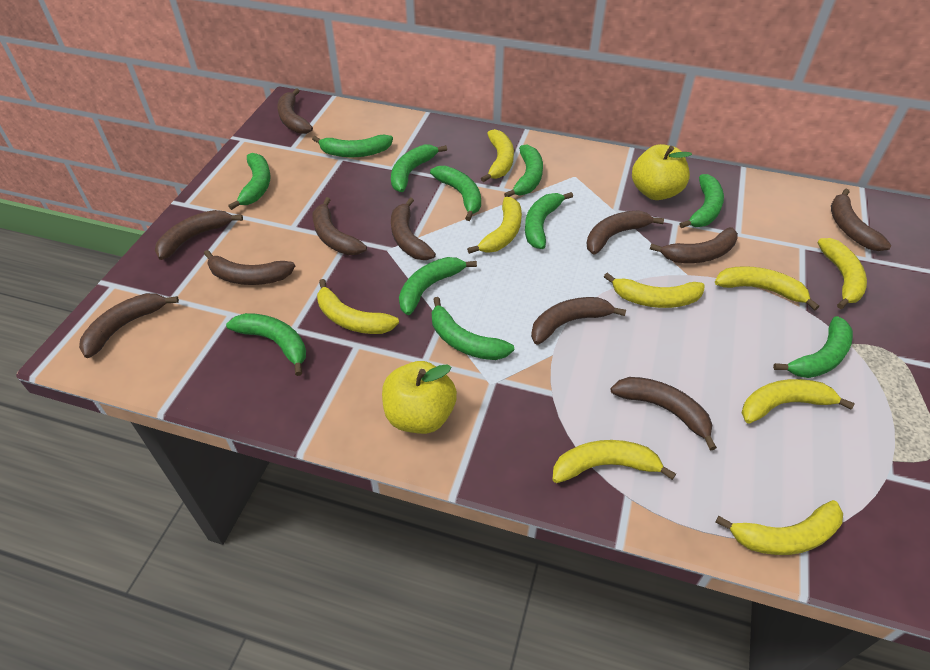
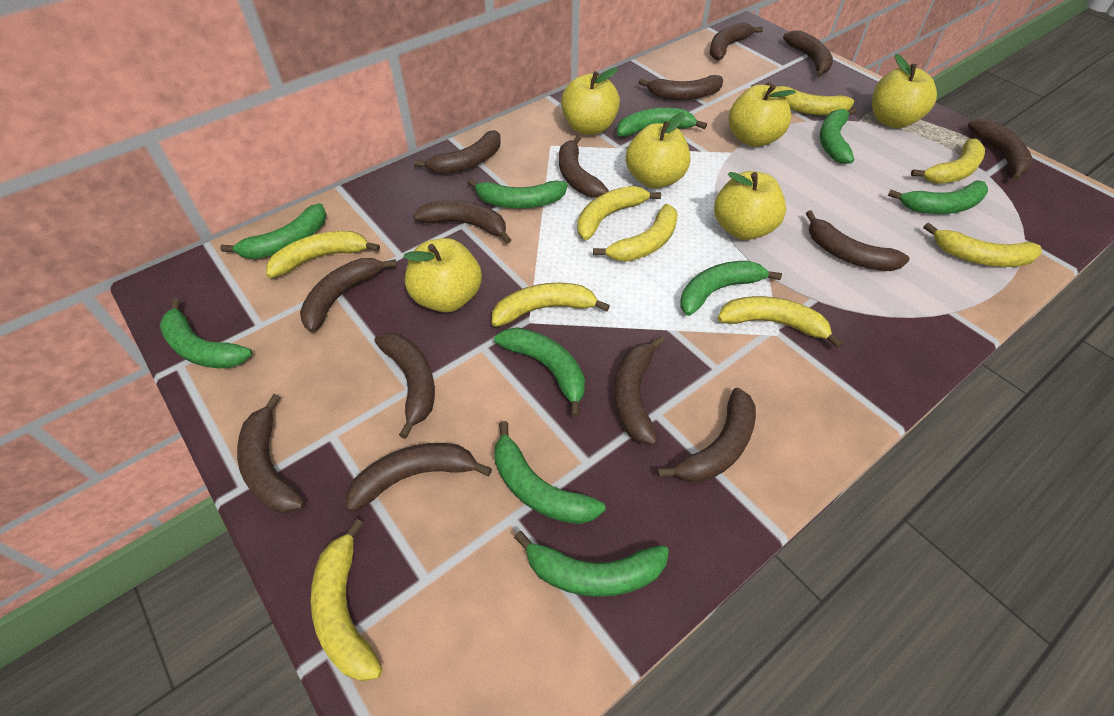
brown banana: 11 -> 14
green banana: 11 -> 10
yellow apple: 2 -> 6

